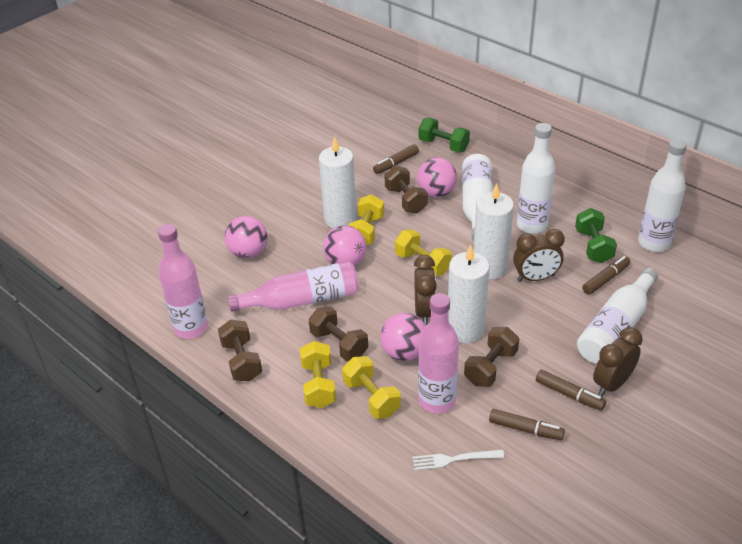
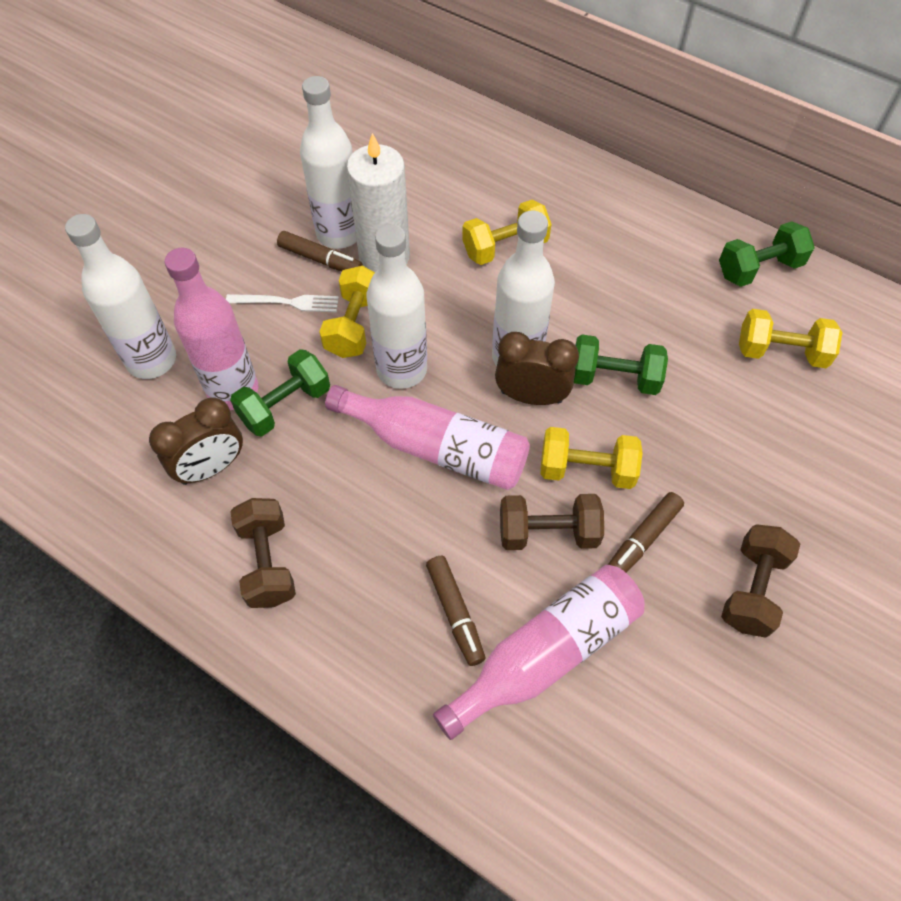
brown clock: 3 -> 2
brown dumbbell: 4 -> 3
brown marker: 4 -> 3
green dumbbell: 2 -> 3
pink ball: 4 -> 0
white candle: 3 -> 1

